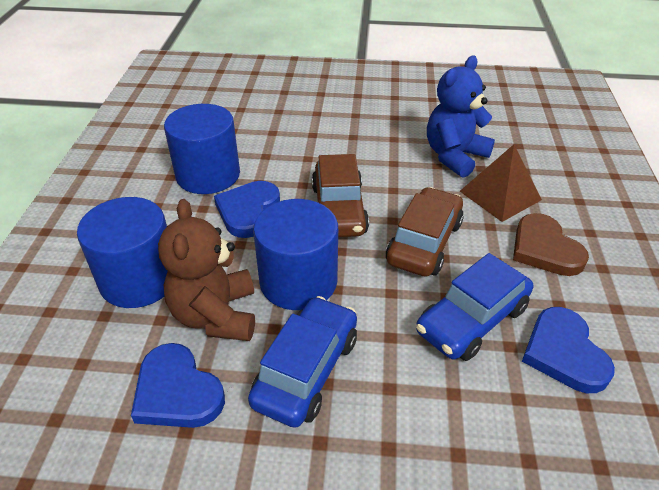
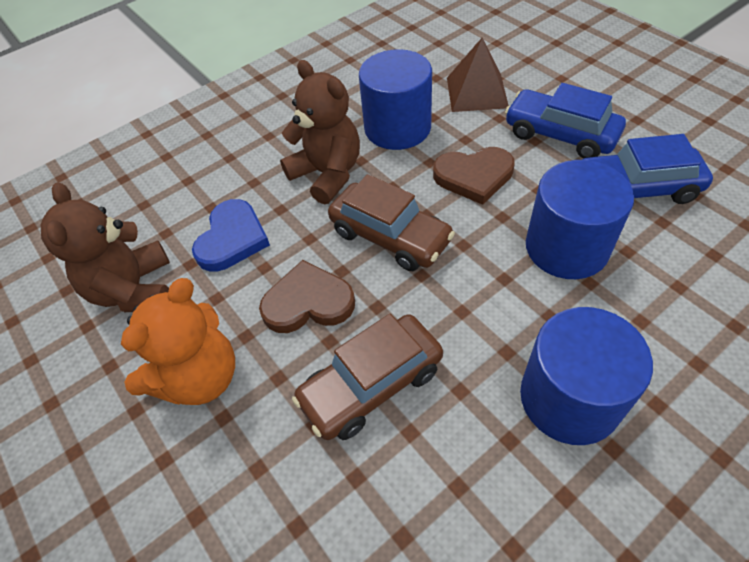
blue heart: 3 -> 1
blue teddy bear: 1 -> 0
brown heart: 1 -> 2
brown teddy bear: 1 -> 2
orange teddy bear: 0 -> 1

